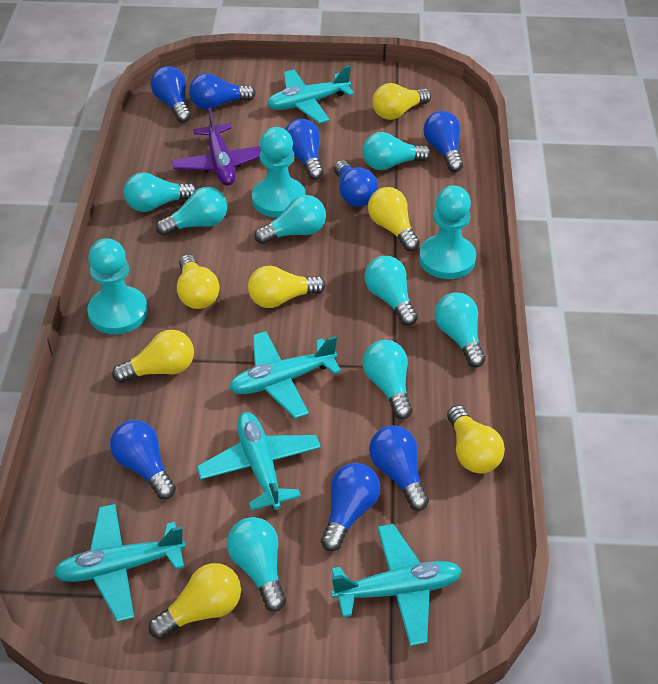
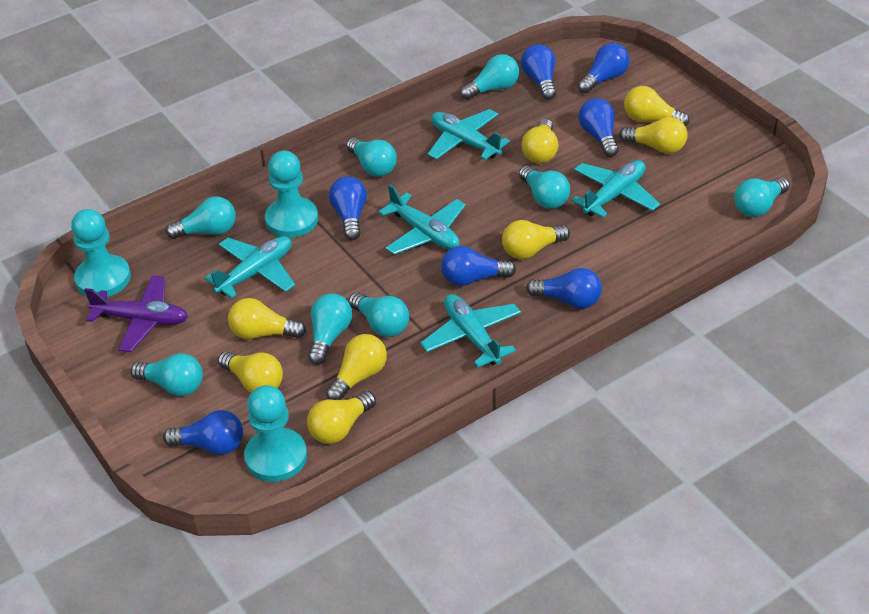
blue light bulb: 8 -> 7
yellow light bulb: 7 -> 8

